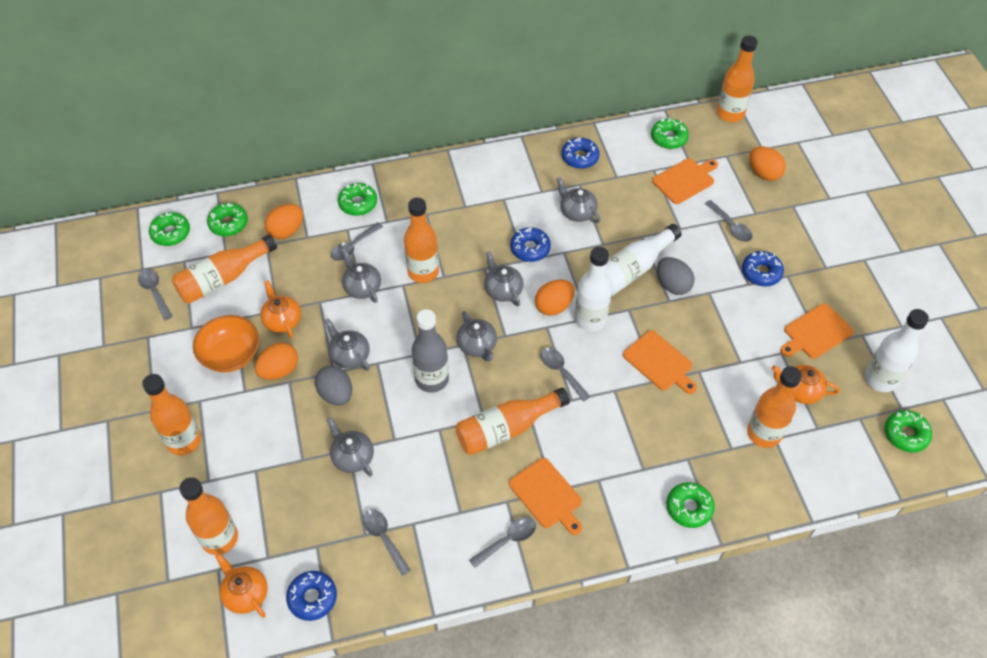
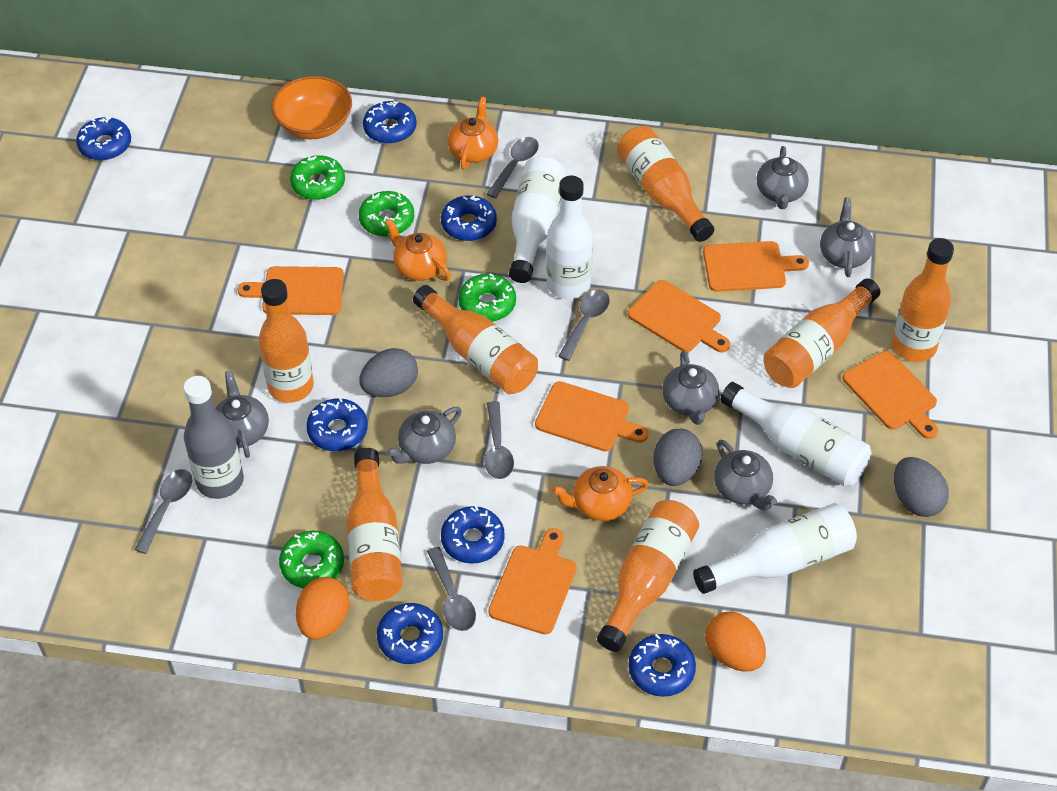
blue donut: 4 -> 7
green donut: 6 -> 4
grey egg: 2 -> 3
grey spoon: 6 -> 5
orange cutting board: 4 -> 6
orange egg: 4 -> 2
white bottle: 3 -> 4

